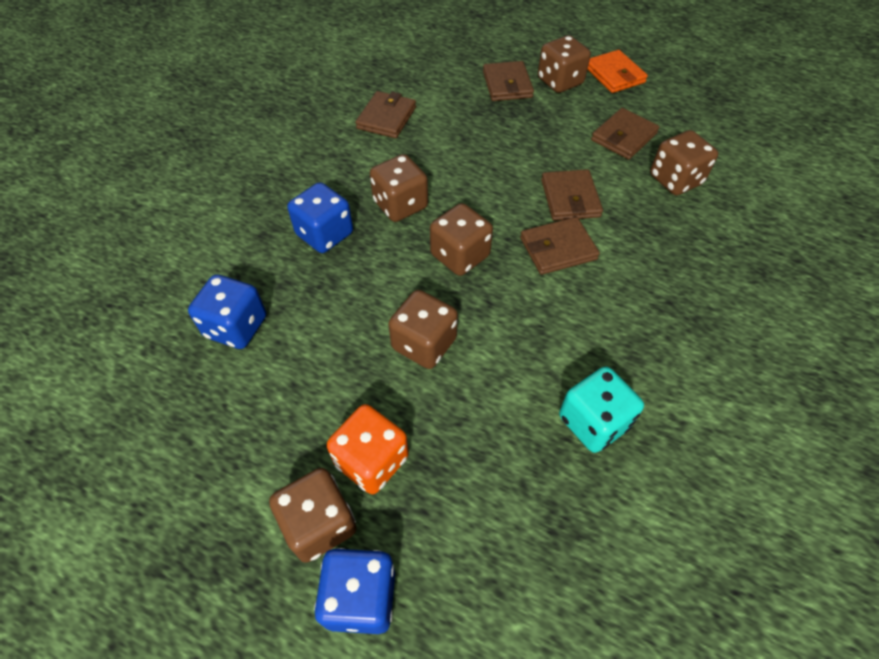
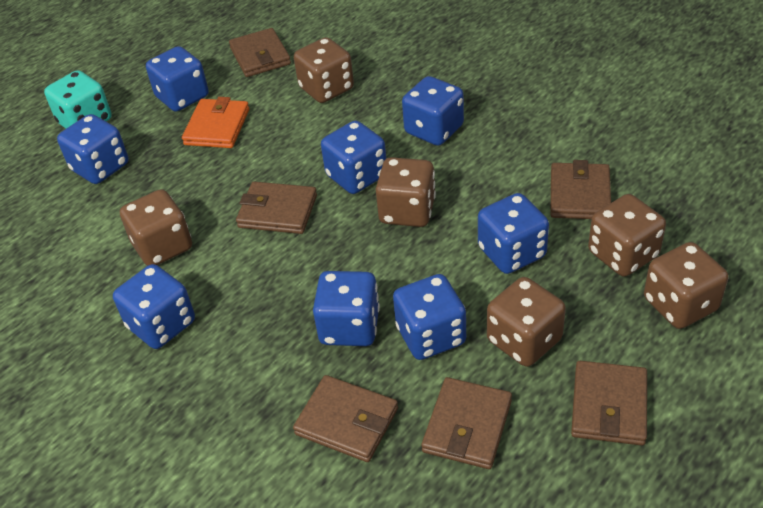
blue dice: 3 -> 8
brown wallet: 5 -> 6
orange dice: 1 -> 0

